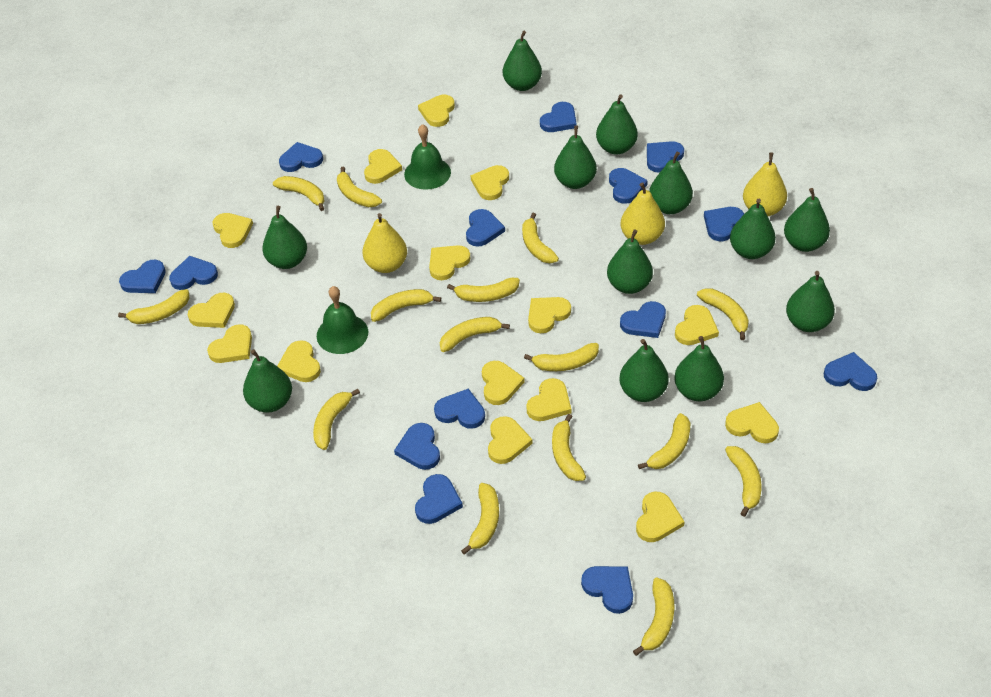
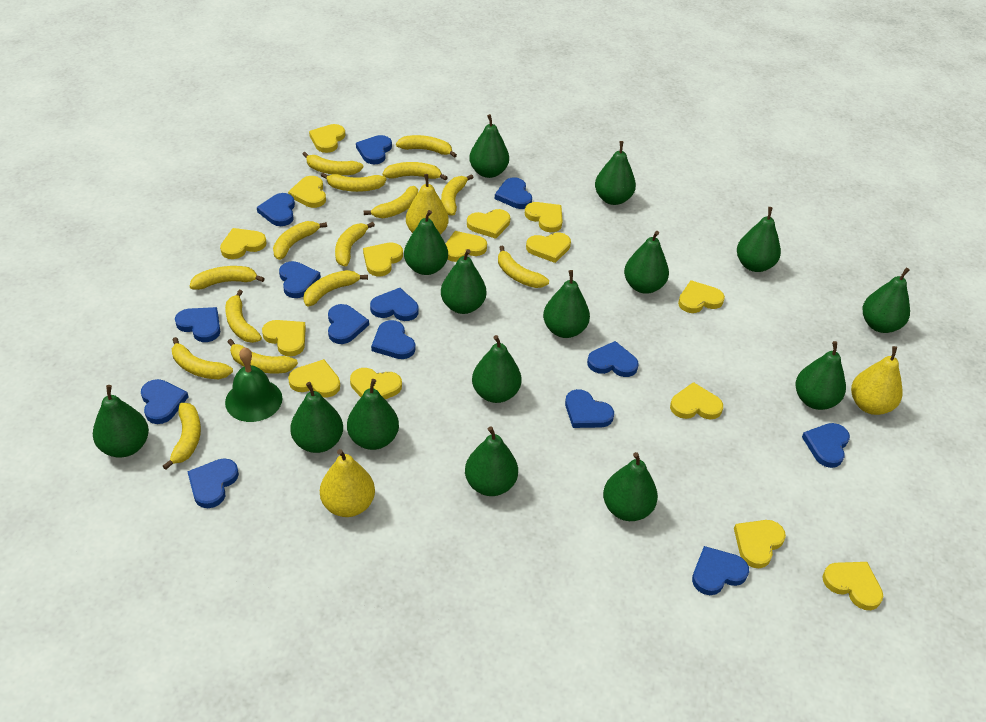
green bell: 2 -> 1
green pear: 12 -> 15

